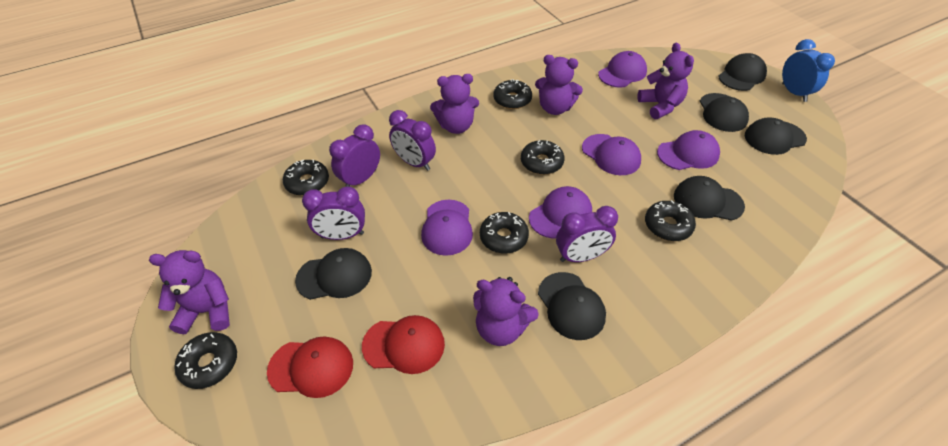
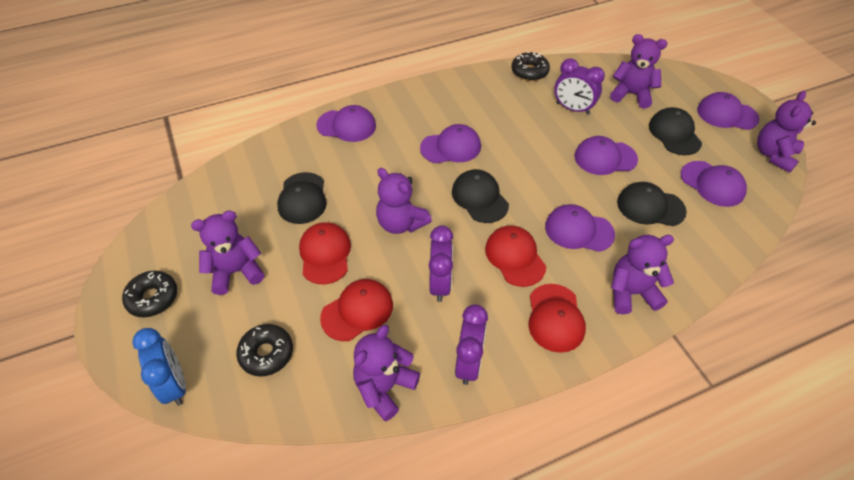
black cap: 6 -> 4
black donut: 6 -> 3
purple cap: 5 -> 6
purple clock: 4 -> 3
purple teddy bear: 5 -> 6
red cap: 2 -> 4

